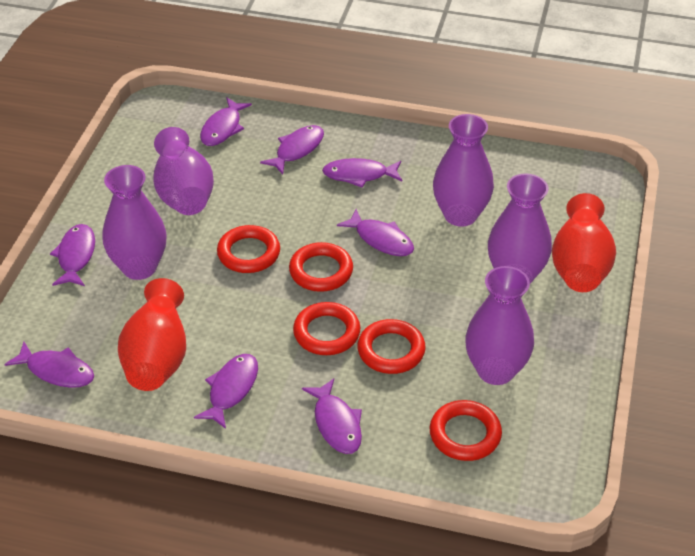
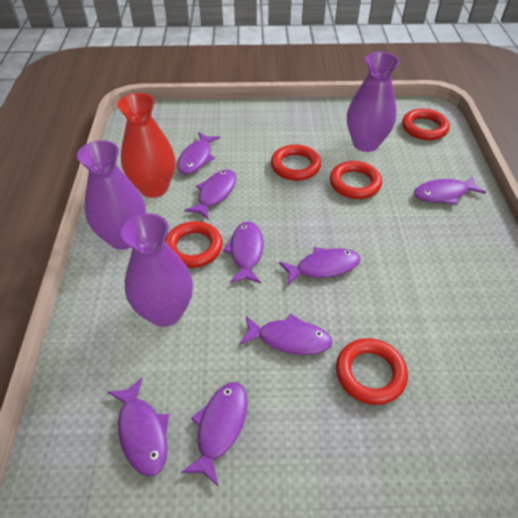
purple vase: 5 -> 3
red vase: 2 -> 1

